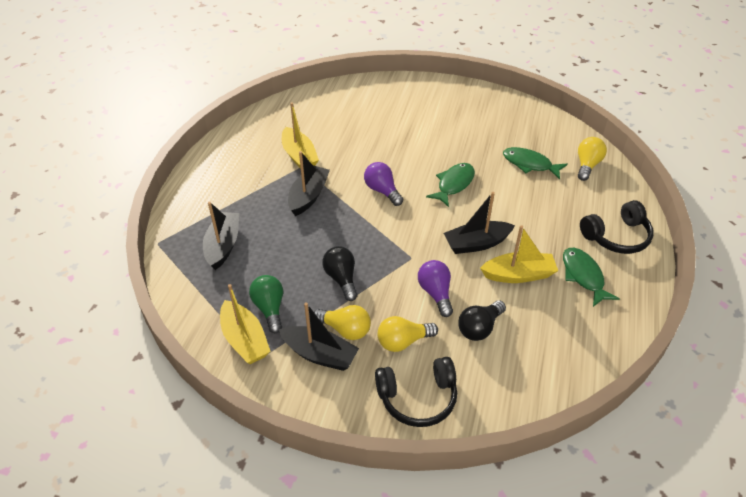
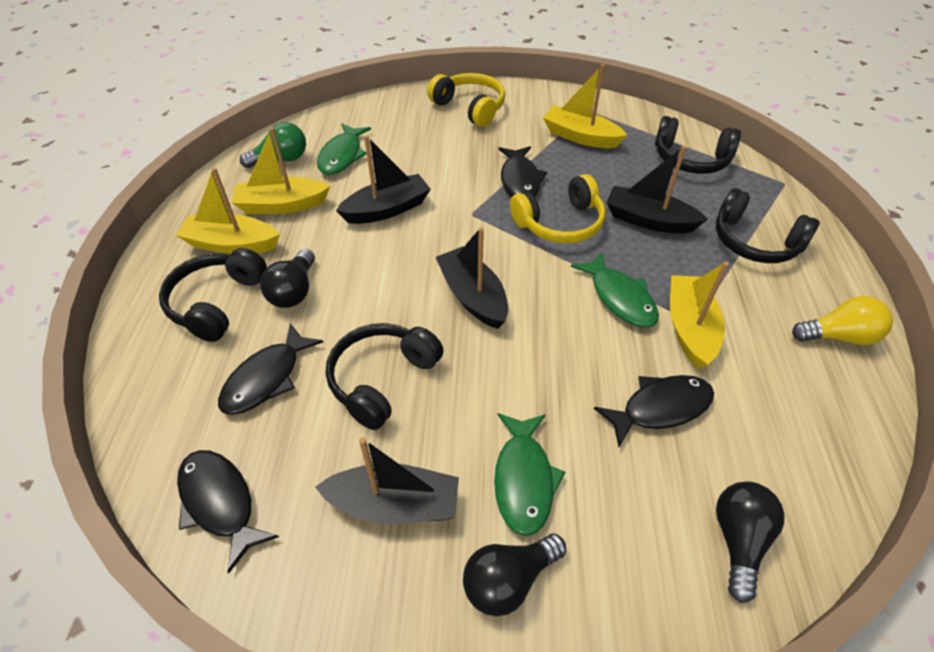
black fish: 0 -> 4
black headphones: 2 -> 4
black light bulb: 2 -> 3
purple light bulb: 2 -> 0
yellow boat: 3 -> 4
yellow headphones: 0 -> 2
yellow light bulb: 3 -> 1

